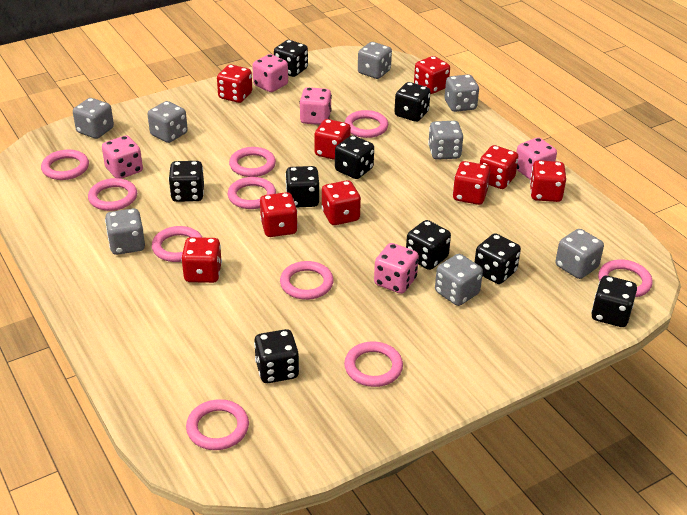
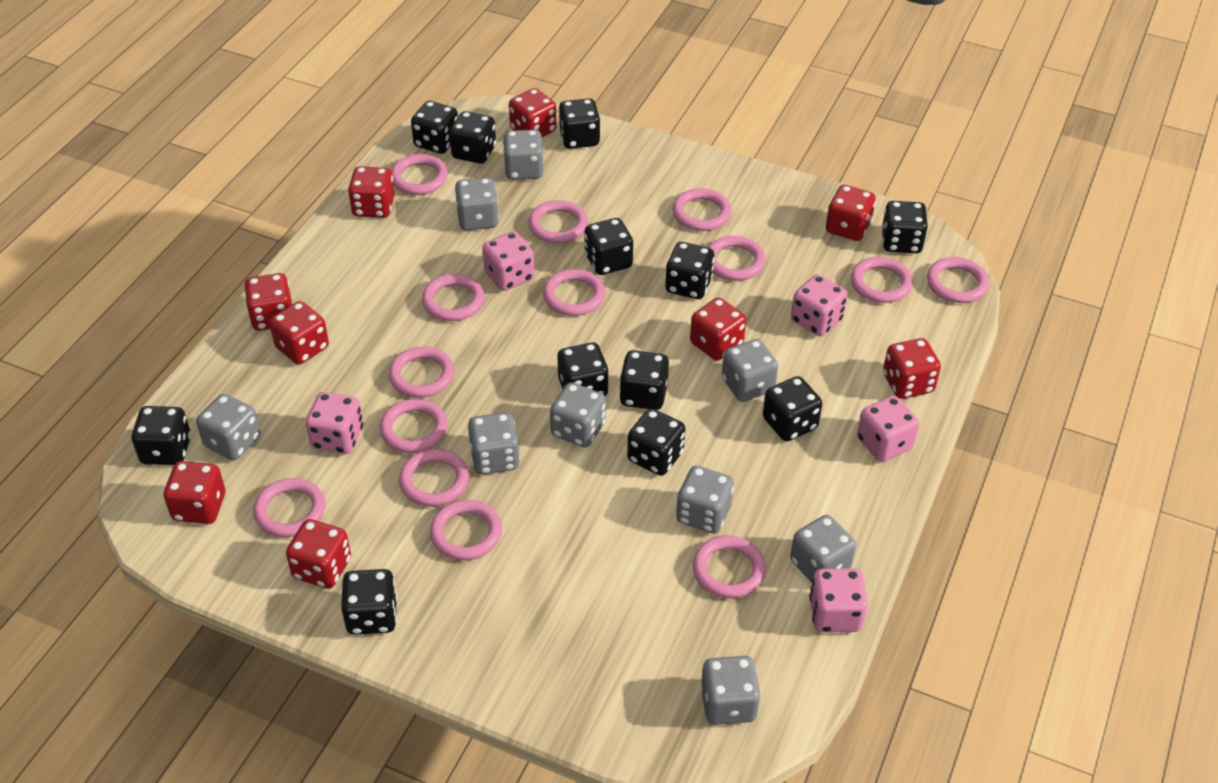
black dice: 9 -> 12
grey dice: 8 -> 9
pink ring: 10 -> 14

